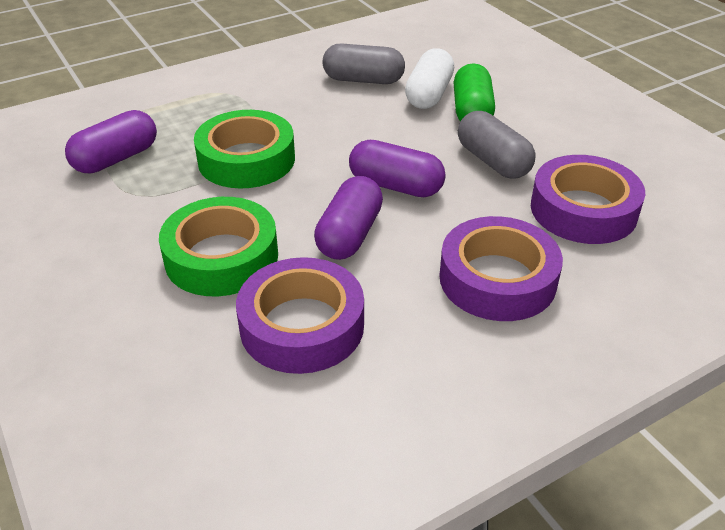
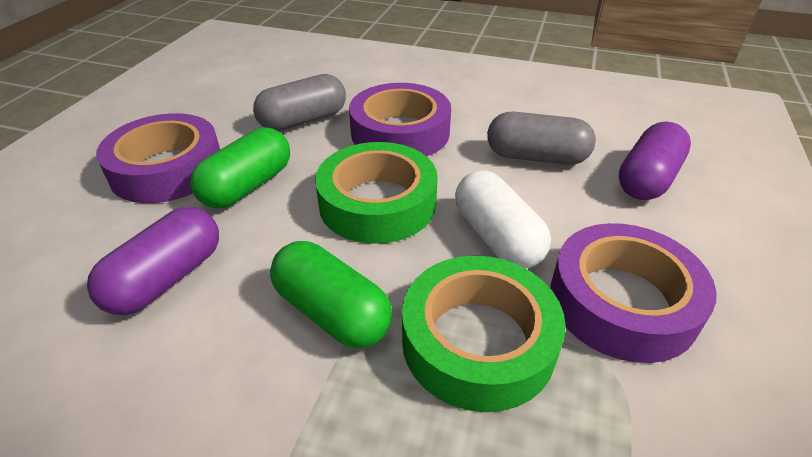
green capsule: 1 -> 2
purple capsule: 3 -> 2

